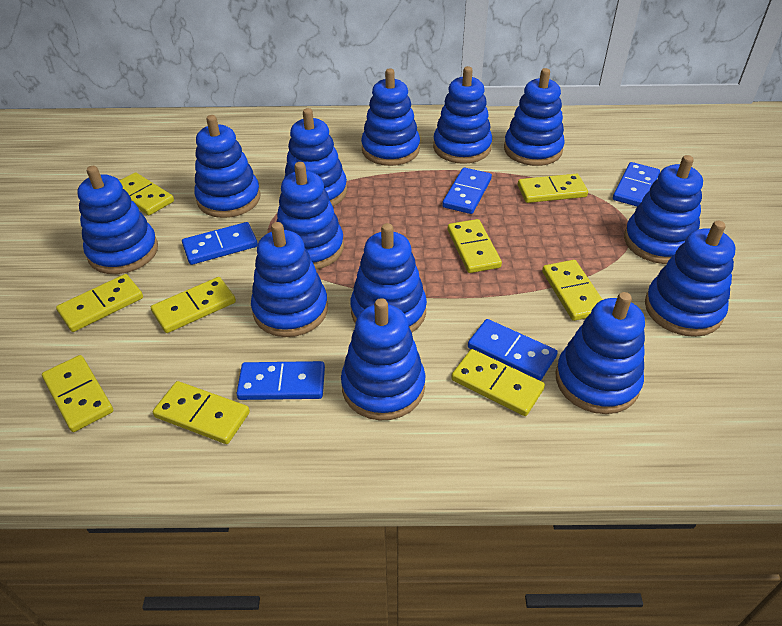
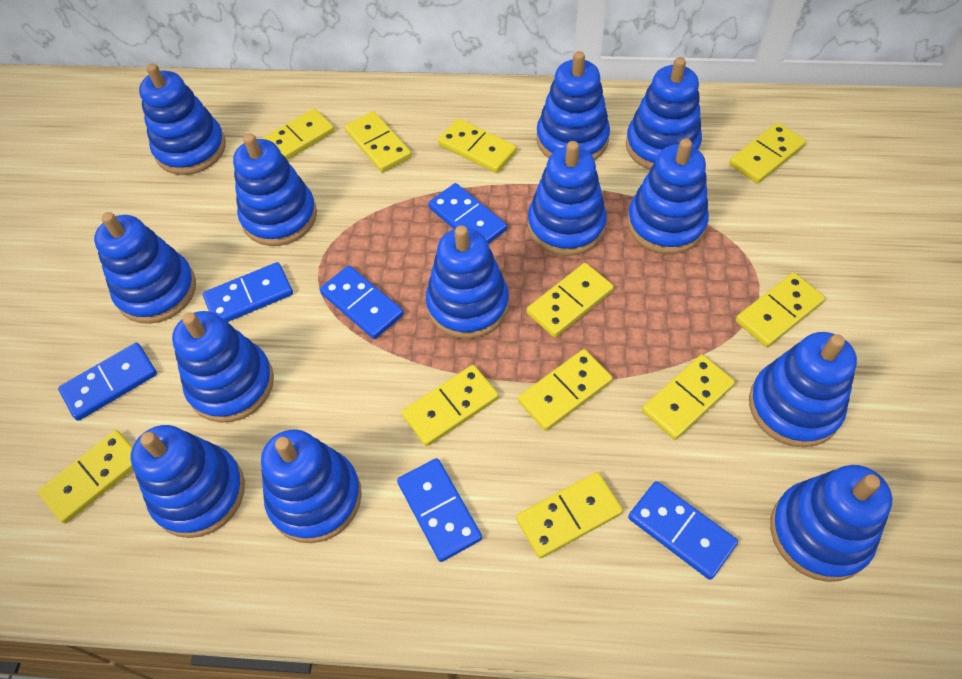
blue domino: 5 -> 6
yellow domino: 9 -> 11

